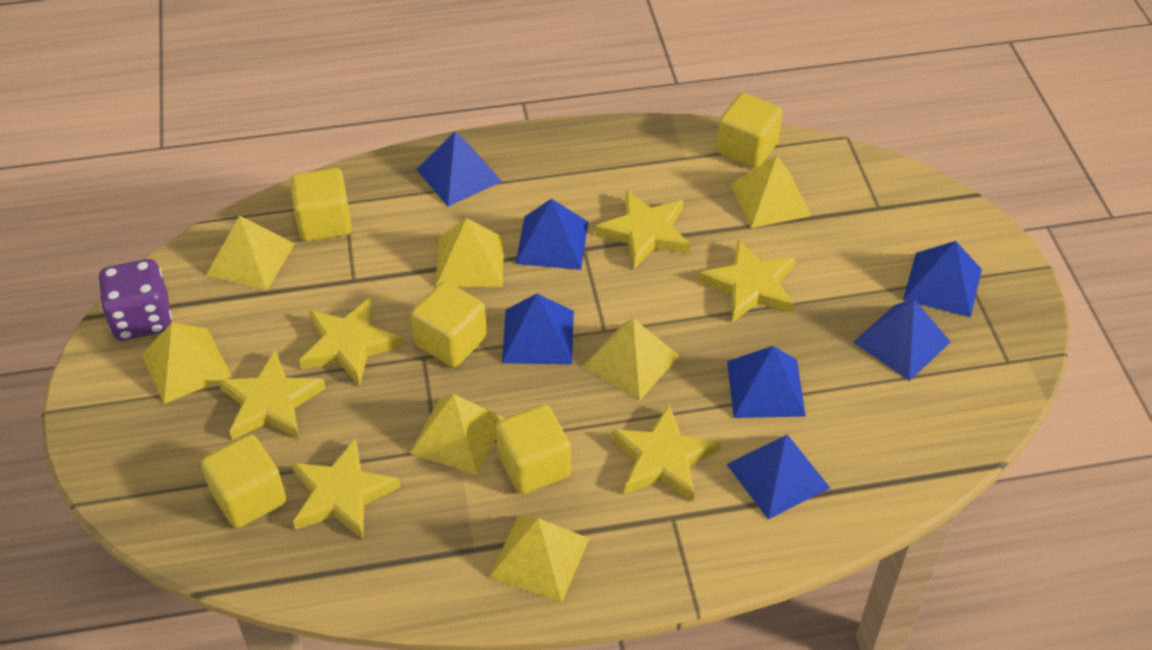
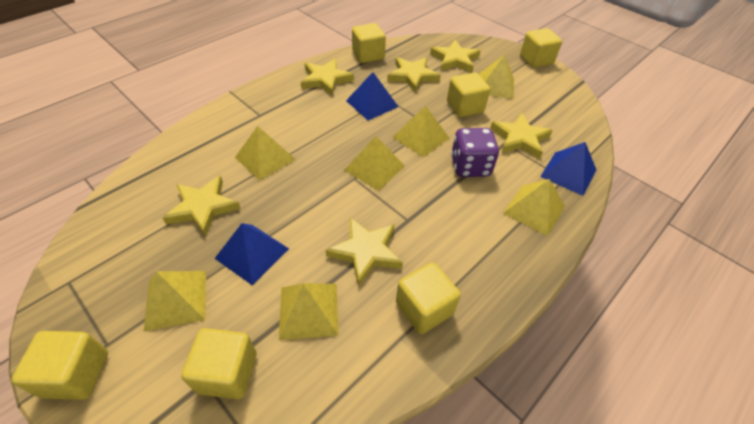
blue pyramid: 7 -> 3
yellow cube: 5 -> 6

